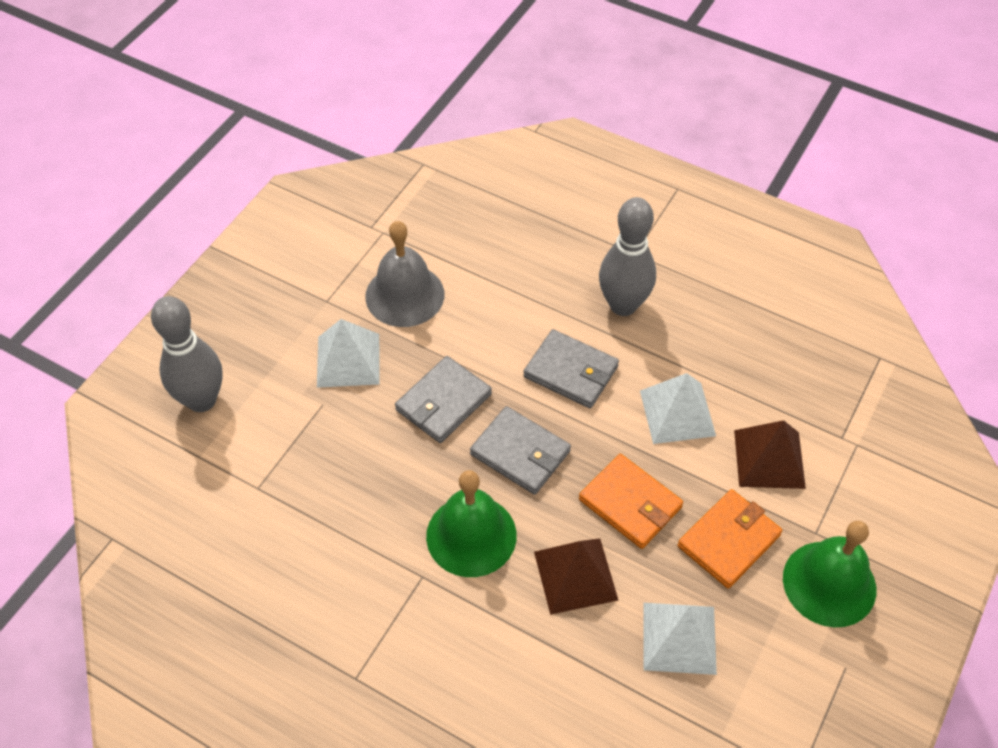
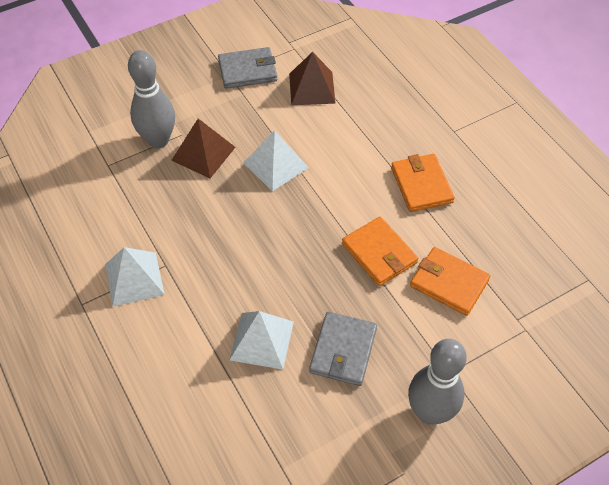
green bell: 2 -> 0
grey bell: 1 -> 0
grey wallet: 3 -> 2
orange wallet: 2 -> 3

